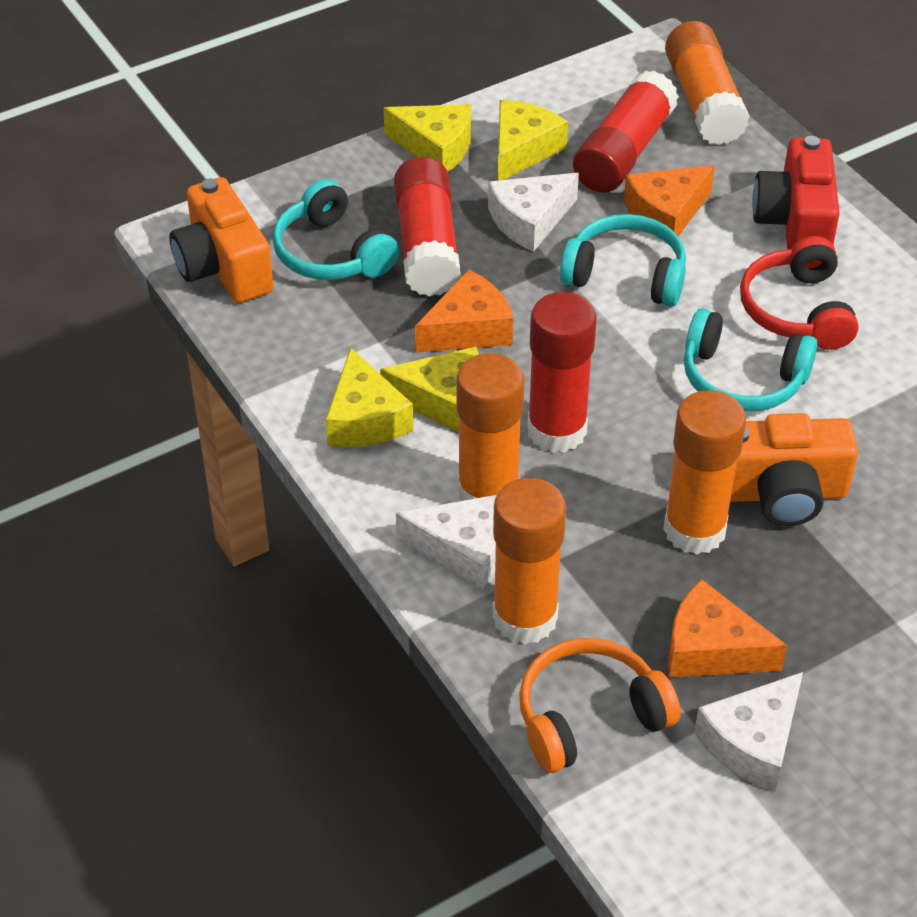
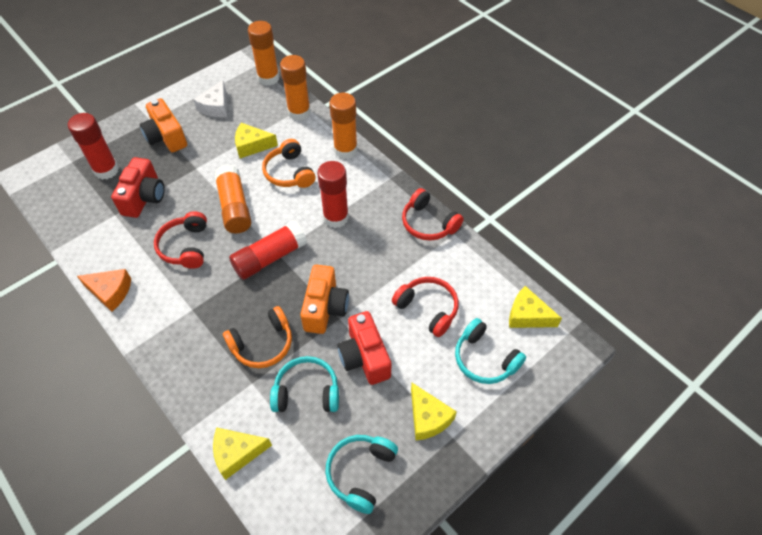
orange cheese: 3 -> 1
orange headphones: 1 -> 2
red camera: 1 -> 2
red headphones: 1 -> 3
white cheese: 3 -> 1

